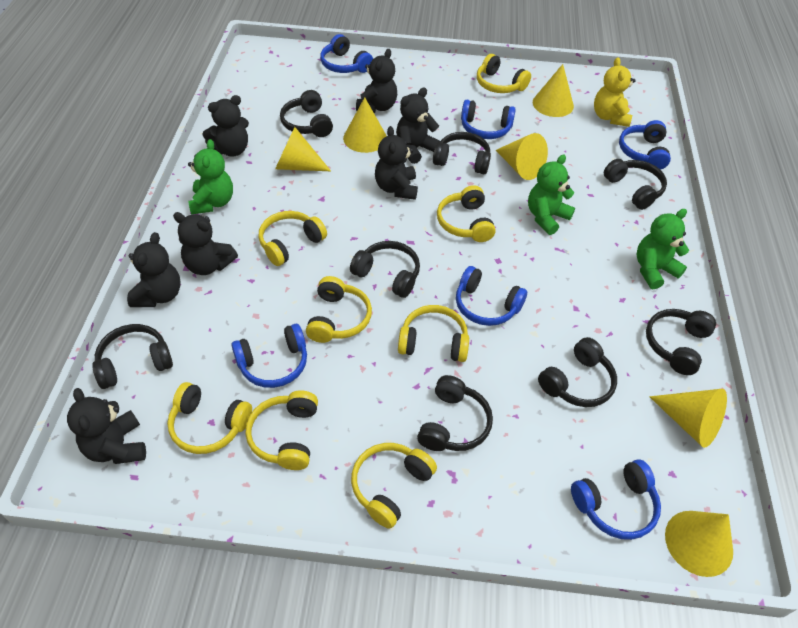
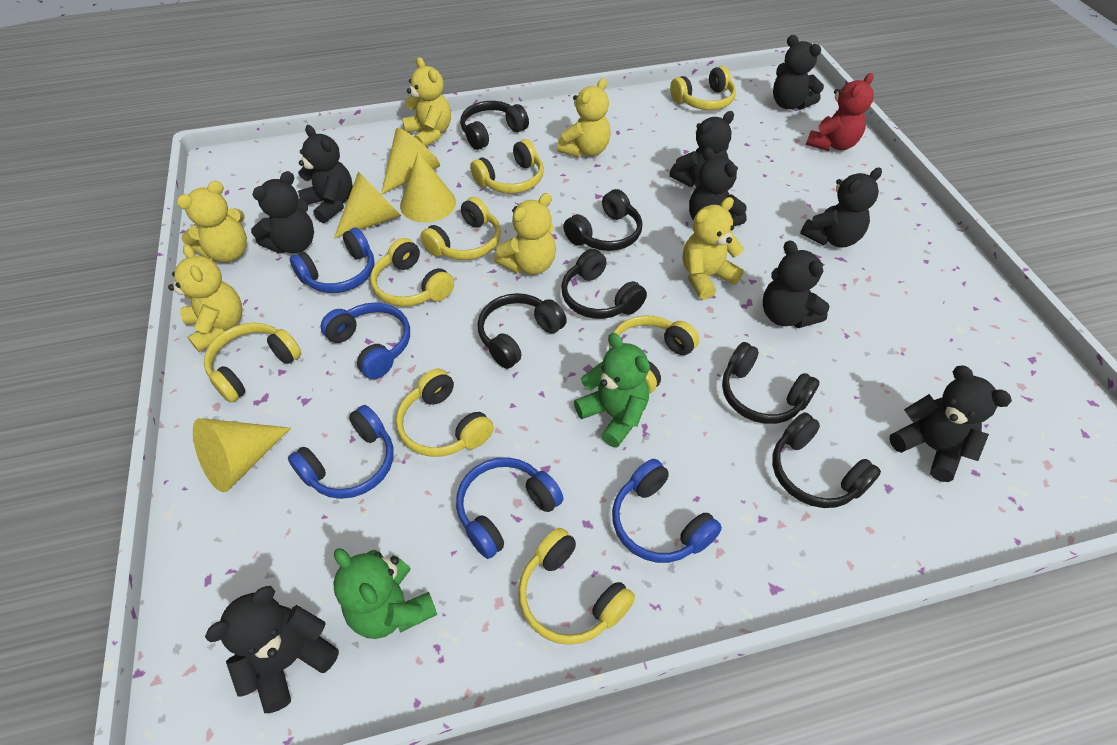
black headphones: 8 -> 6
black teddy bear: 7 -> 9
blue headphones: 6 -> 5
green teddy bear: 3 -> 2
red teddy bear: 0 -> 1
yellow cone: 6 -> 4
yellow teddy bear: 1 -> 6

